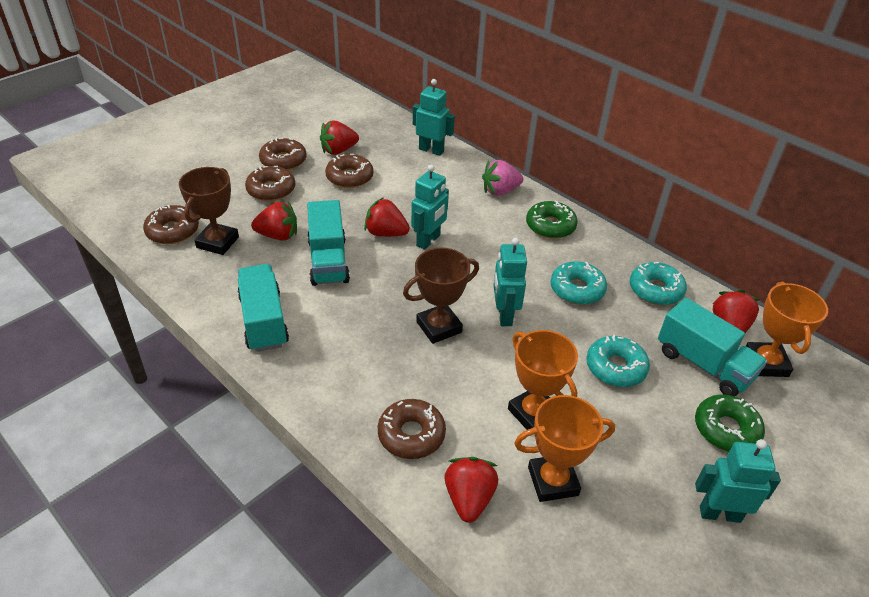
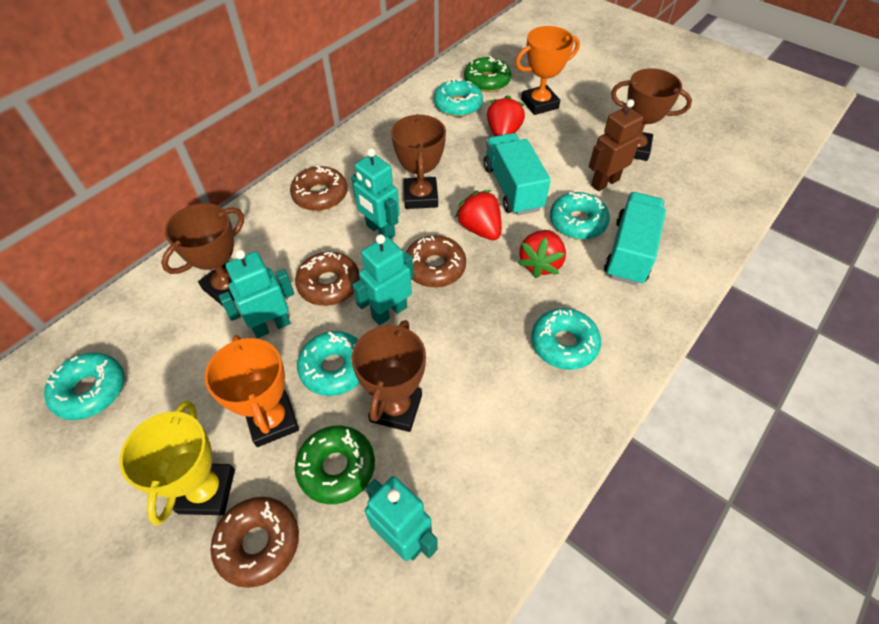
brown donut: 5 -> 4
brown robot: 0 -> 1
brown trophy: 2 -> 4
orange trophy: 3 -> 2
pink strawberry: 1 -> 0
red strawberry: 5 -> 3
turquoise donut: 3 -> 5
turquoise truck: 3 -> 2
yellow trophy: 0 -> 1

